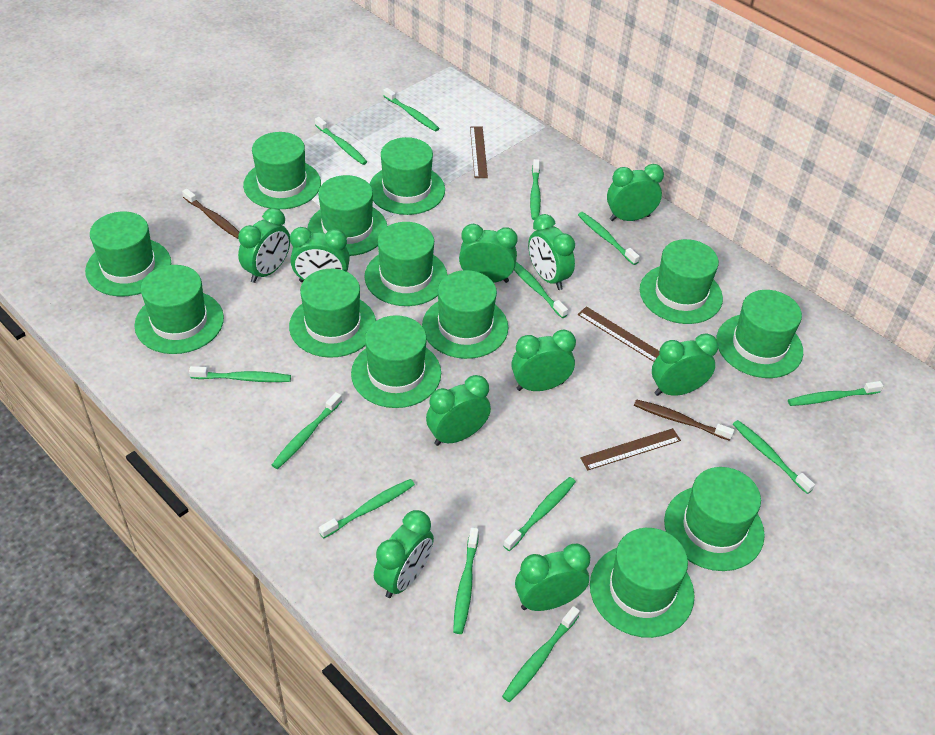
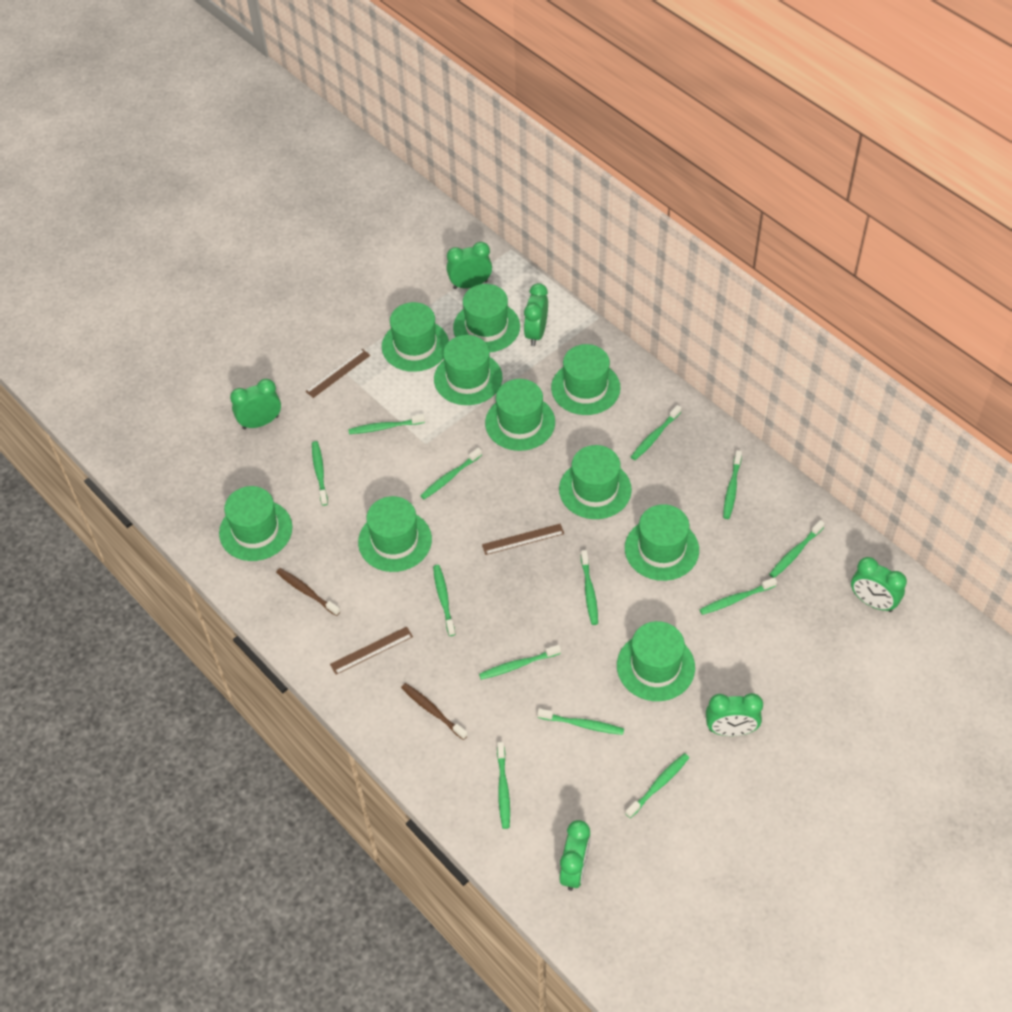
green clock: 10 -> 6
green hat: 13 -> 10

